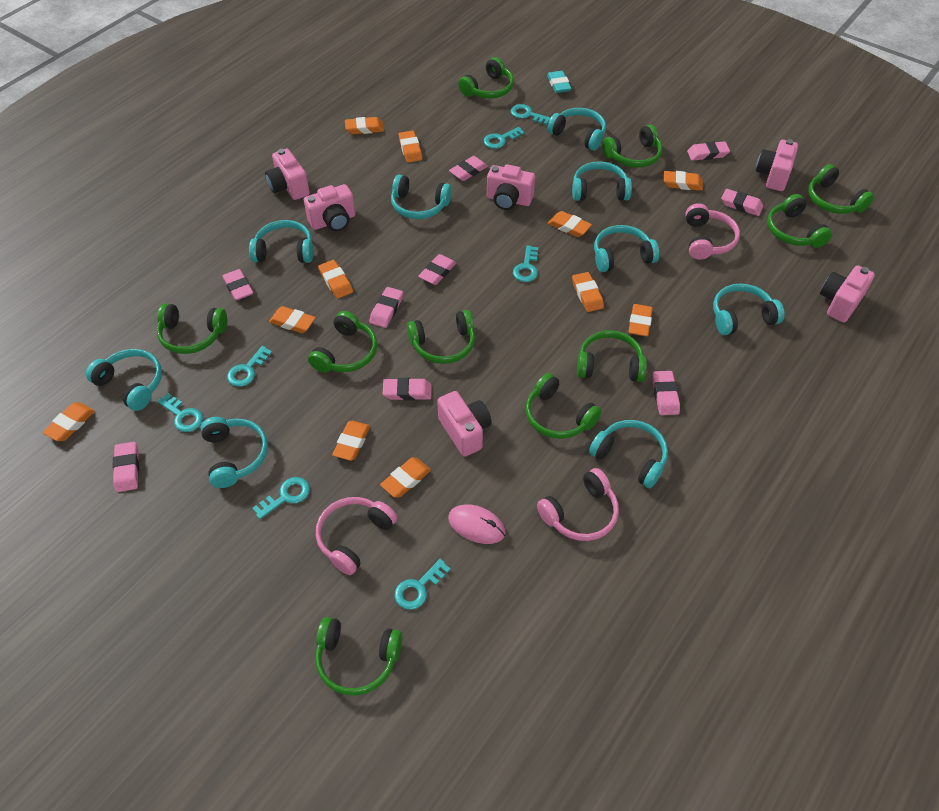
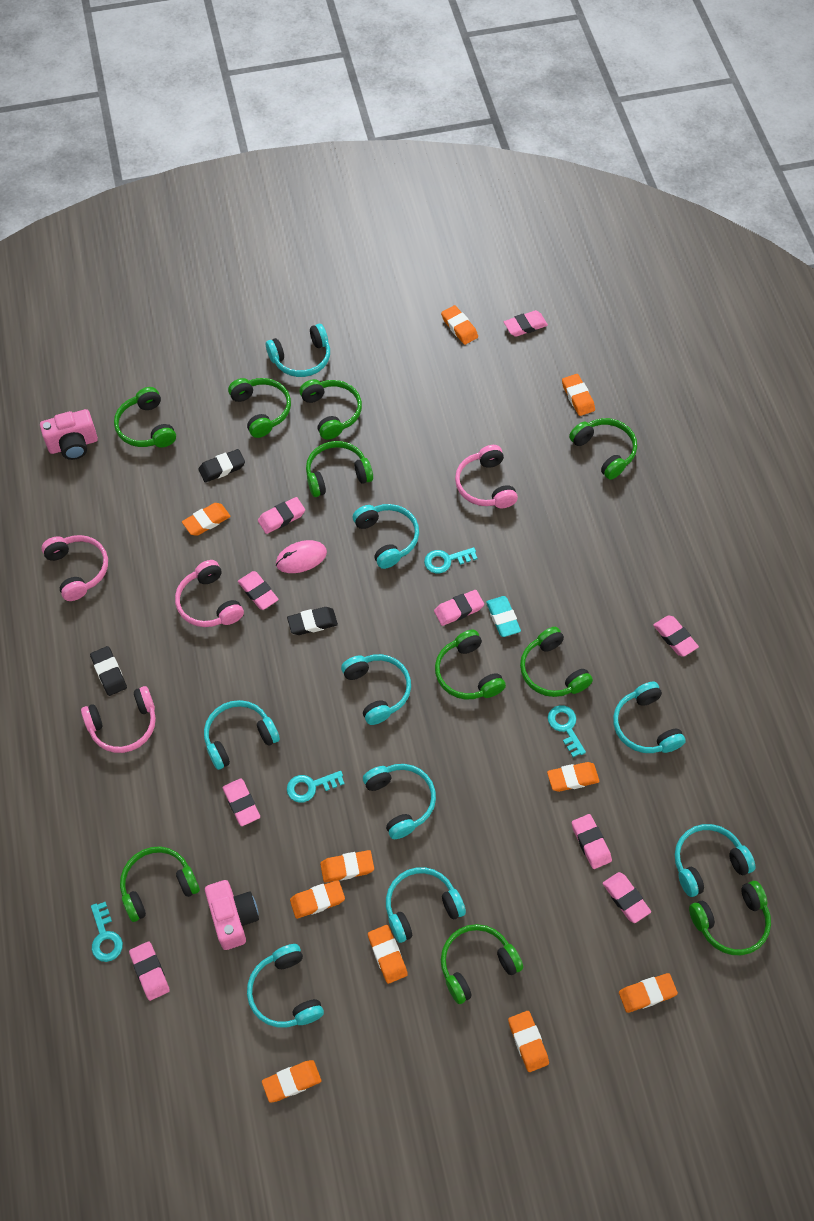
black eraser: 0 -> 3
orange eraser: 11 -> 10
pink camera: 6 -> 2
pink headphones: 3 -> 4
turquoise key: 7 -> 4

